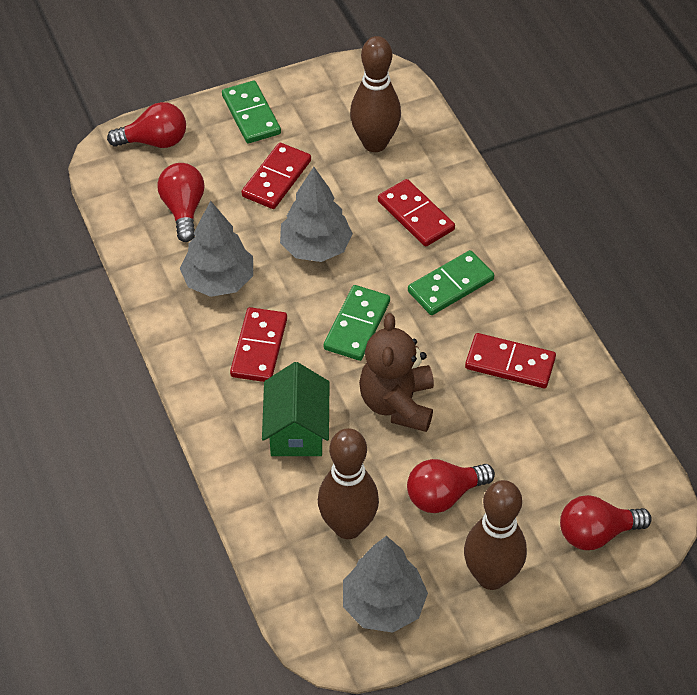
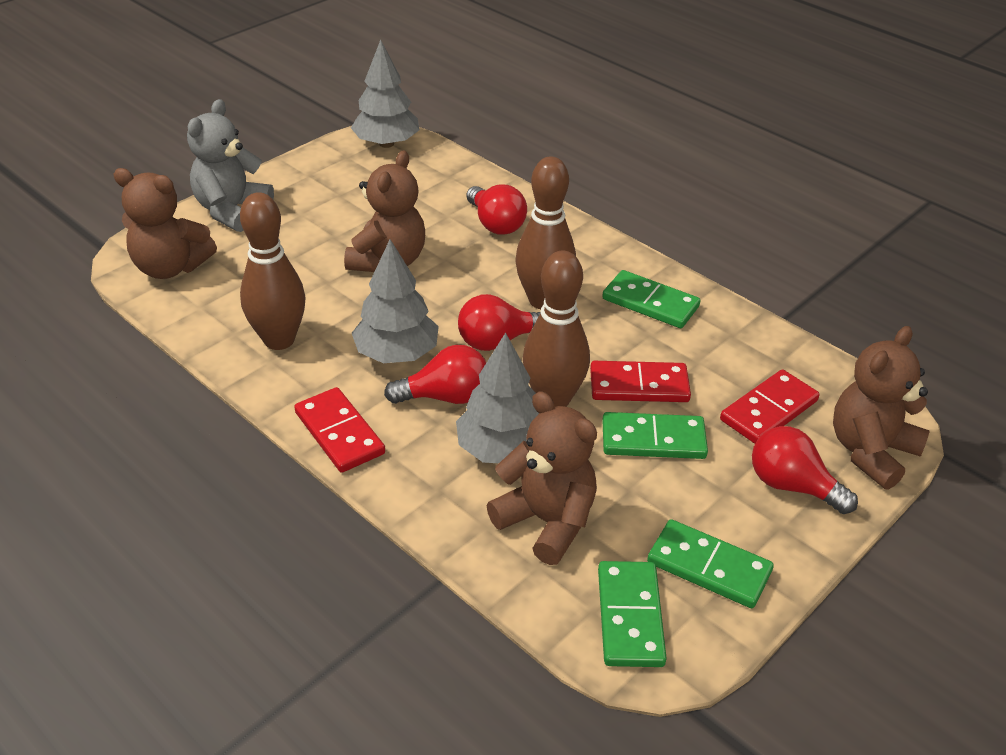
brown teddy bear: 1 -> 4
green domino: 3 -> 4
green house: 1 -> 0
grey teddy bear: 0 -> 1
red domino: 4 -> 3

